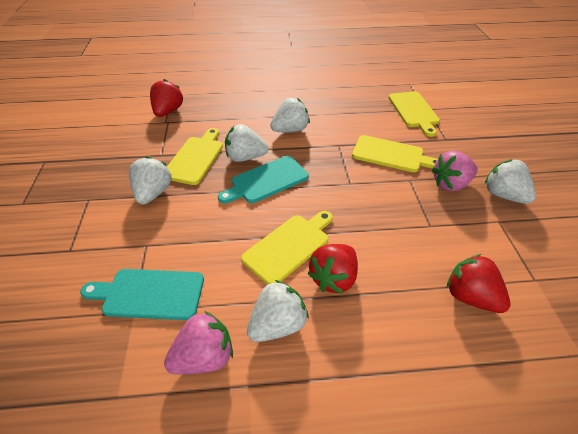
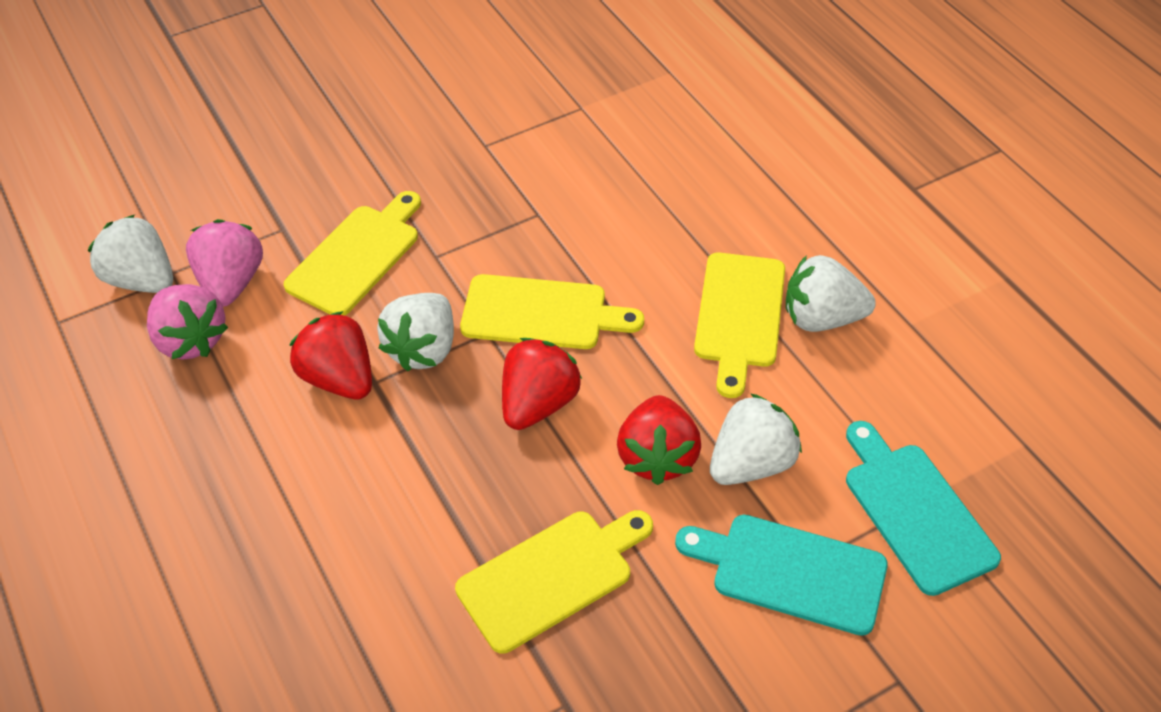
white strawberry: 5 -> 4

